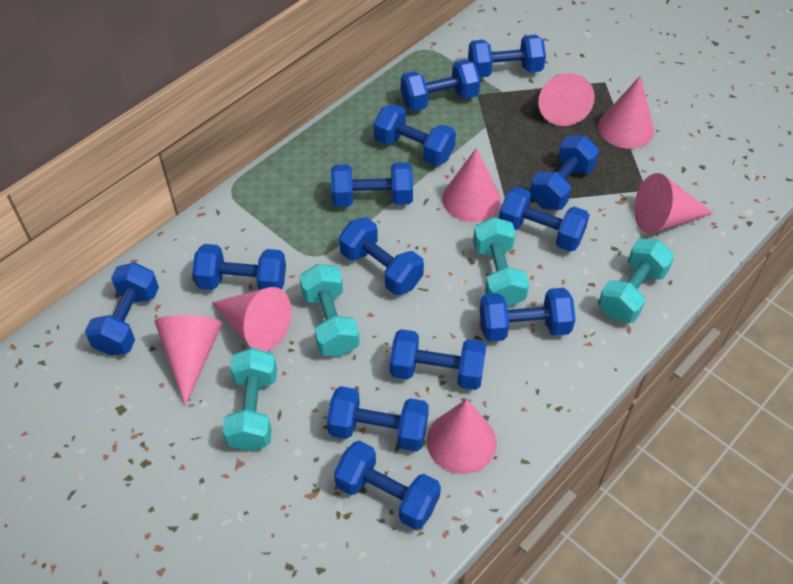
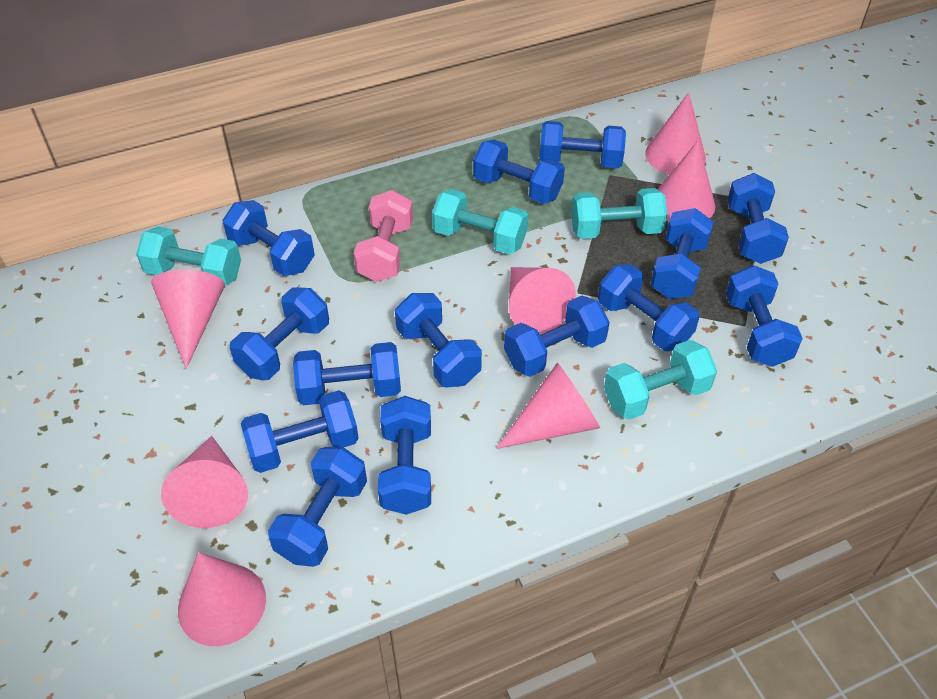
blue dumbbell: 13 -> 14
pink dumbbell: 0 -> 1

